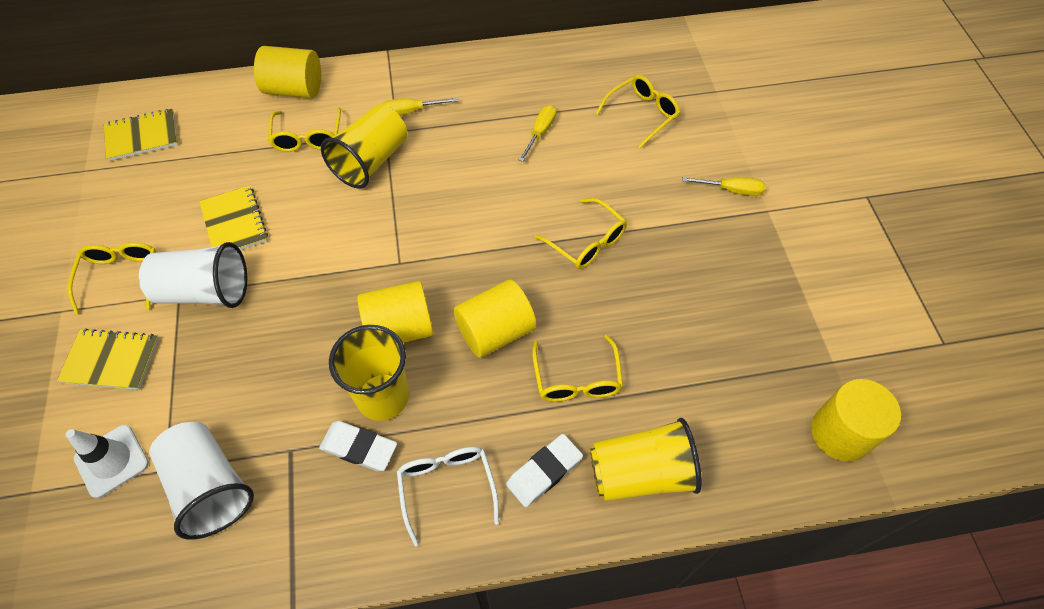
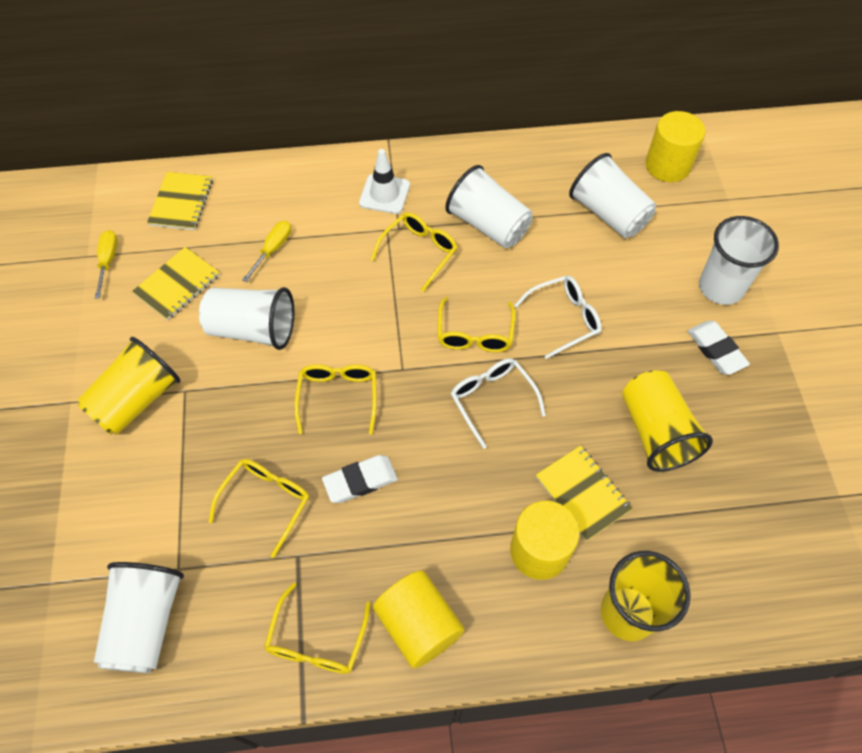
white cup: 2 -> 5
white glasses: 1 -> 2
yellow cylinder: 4 -> 3
yellow screwdriver: 3 -> 2

